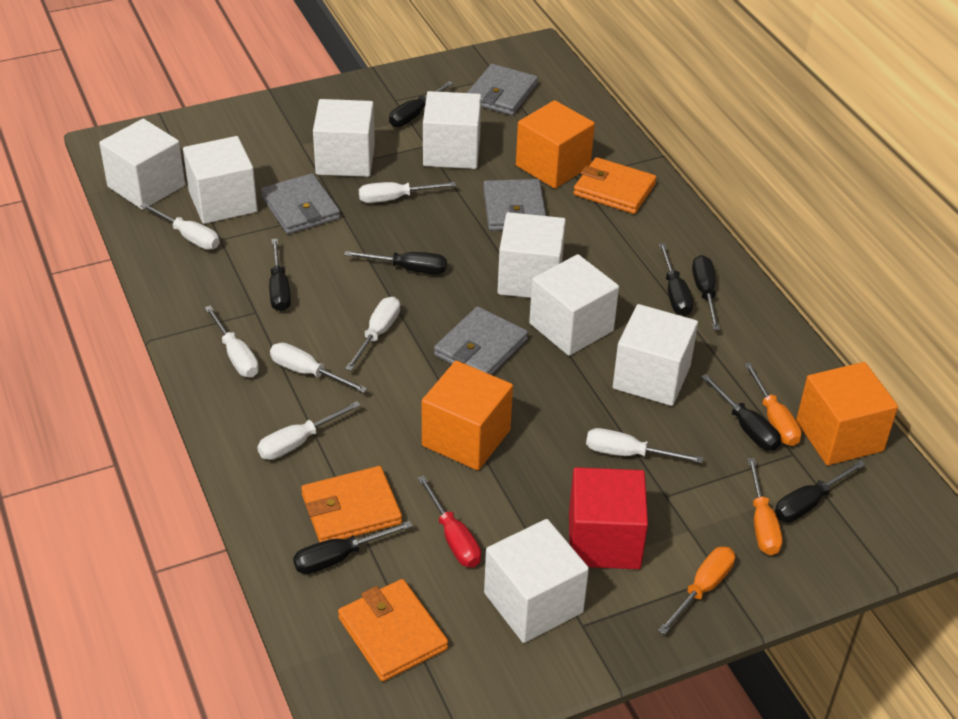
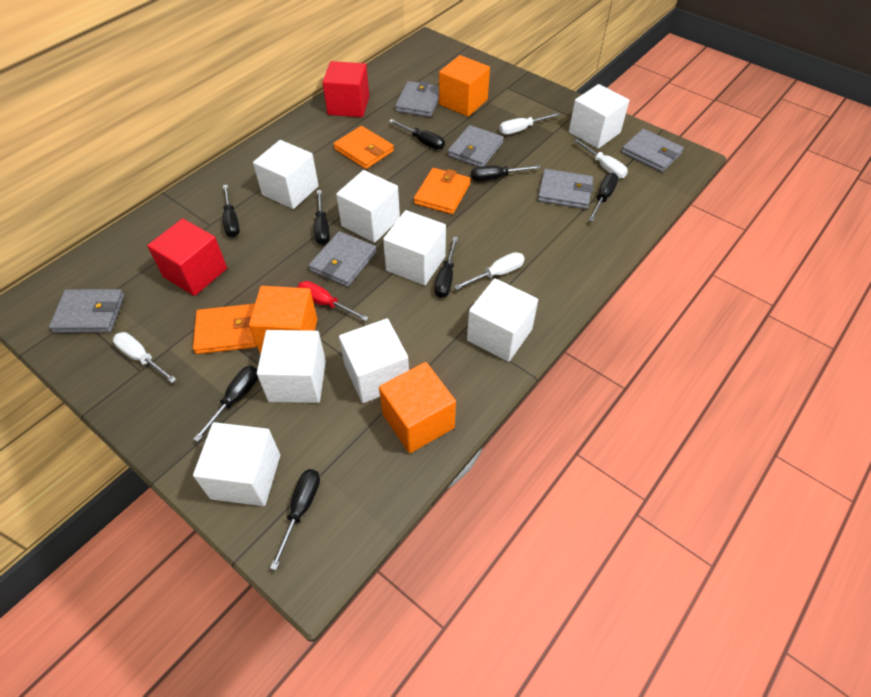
grey wallet: 4 -> 6
orange screwdriver: 3 -> 0
red cube: 1 -> 2
white screwdriver: 7 -> 4

